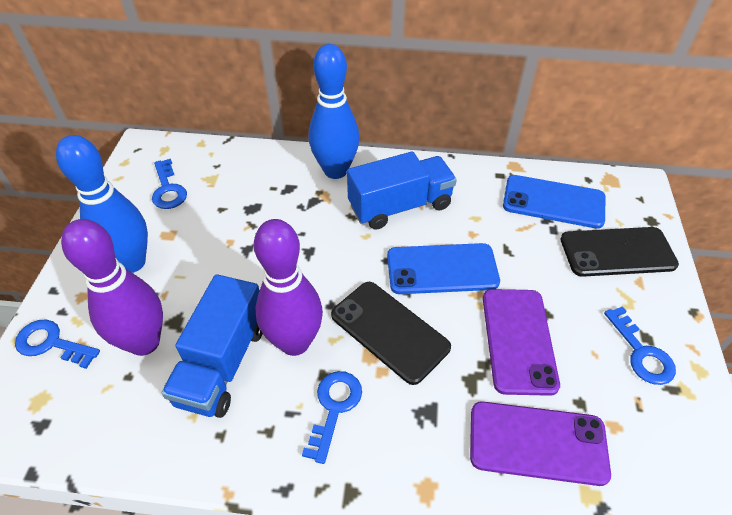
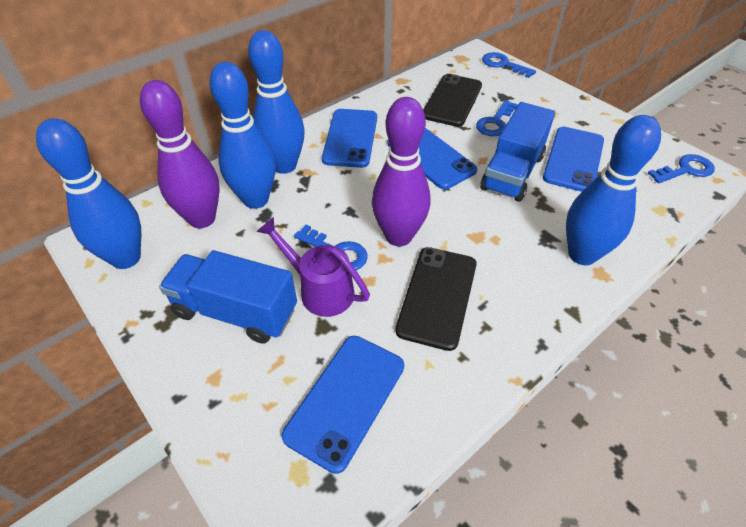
blue bowling pin: 2 -> 4
blue phone: 2 -> 4
purple phone: 2 -> 0
purple watering can: 0 -> 1

